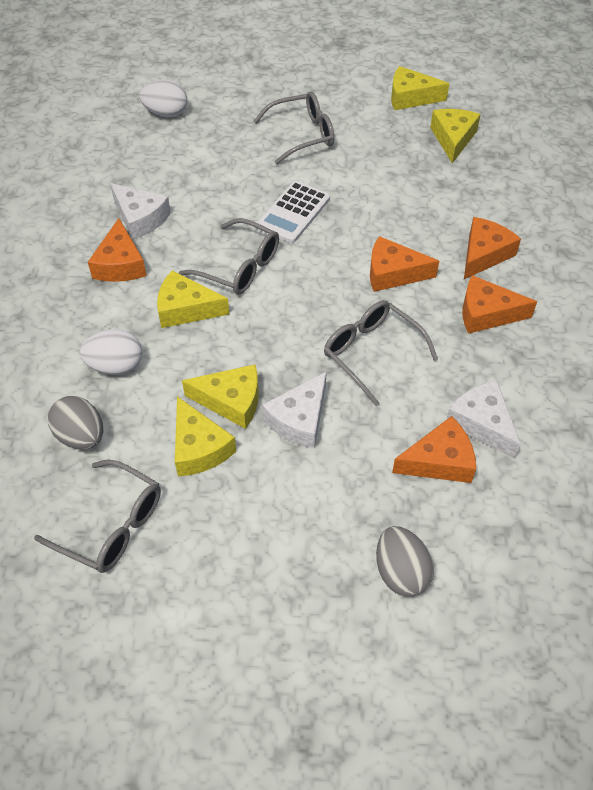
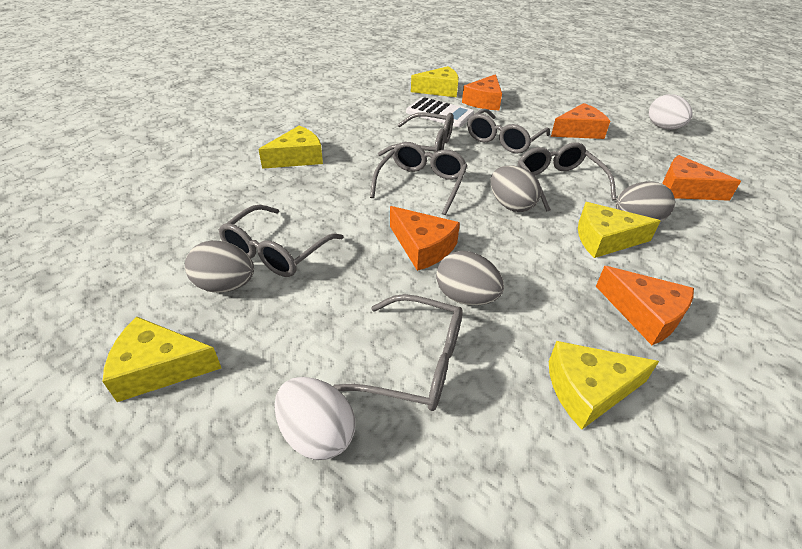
grey egg: 2 -> 4
grey glasses: 4 -> 6
white cheese: 3 -> 0

